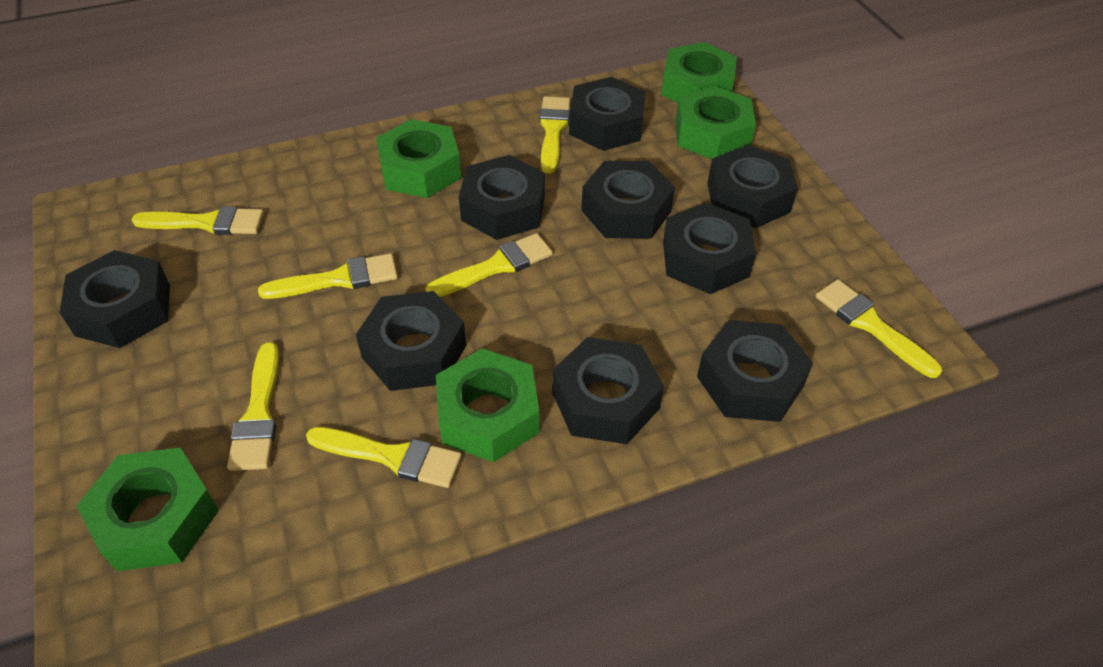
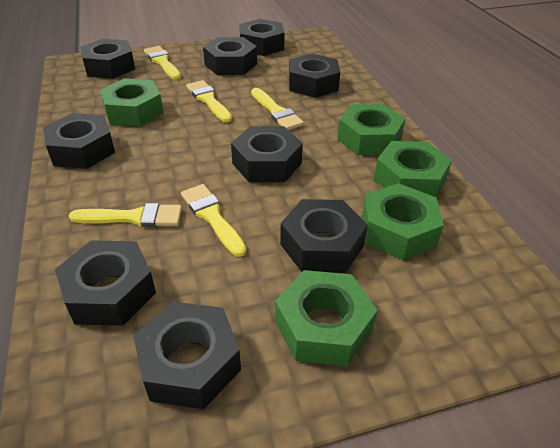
yellow brush: 7 -> 5

